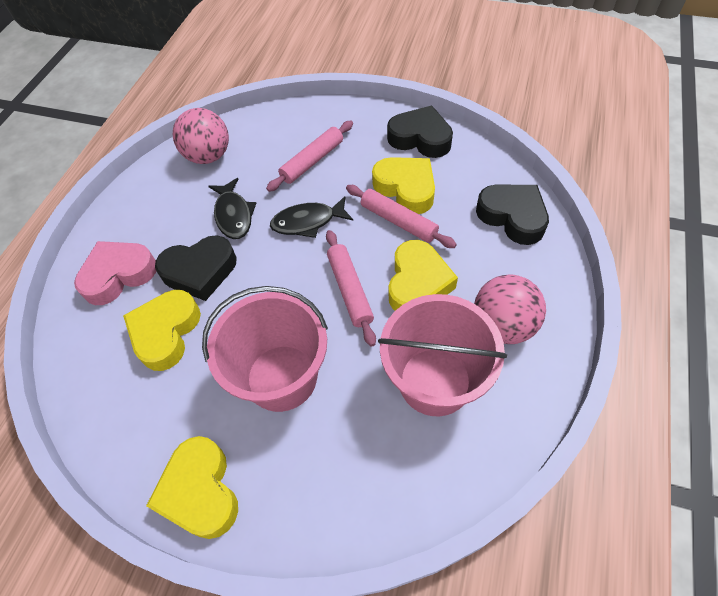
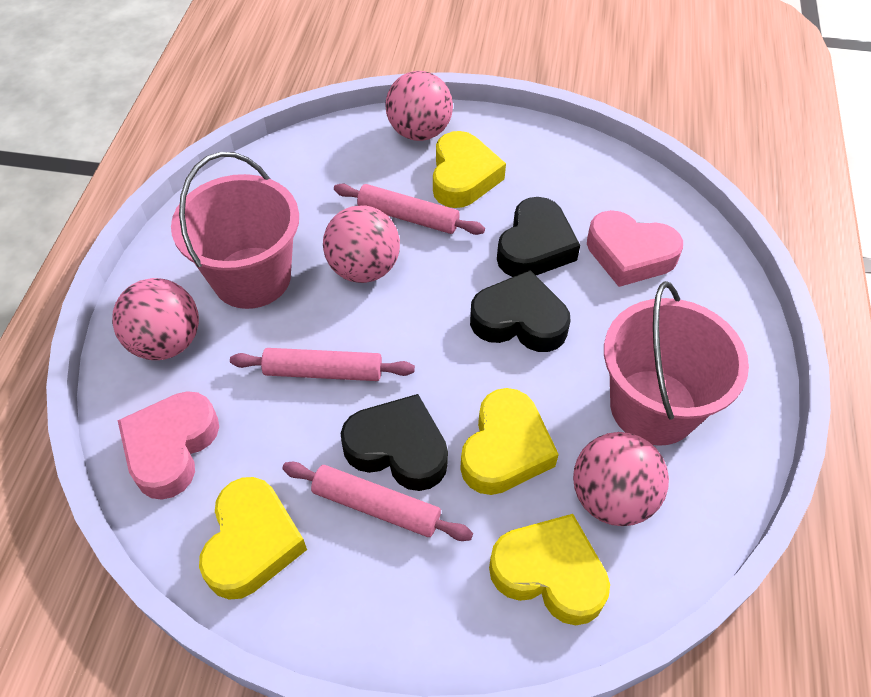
black fish: 2 -> 0
pink ball: 2 -> 4
pink heart: 1 -> 2

